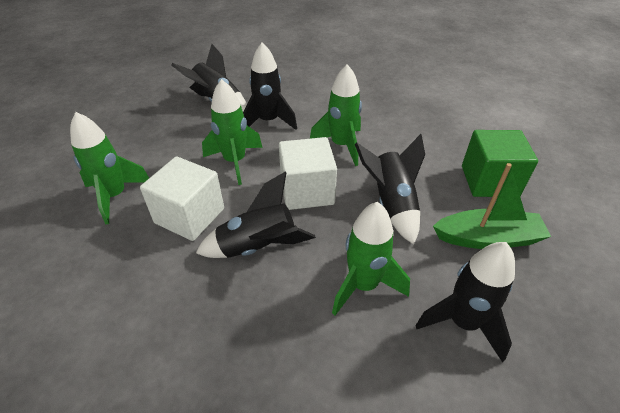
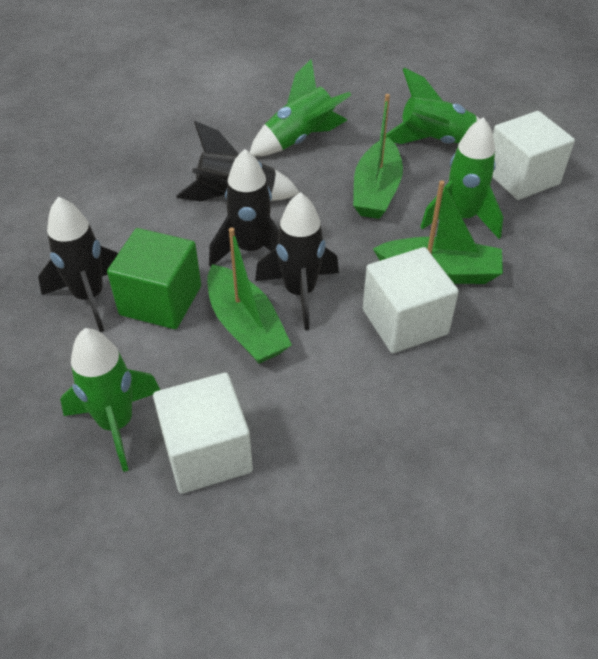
black rocket: 5 -> 4
green boat: 1 -> 3
white cube: 2 -> 3

